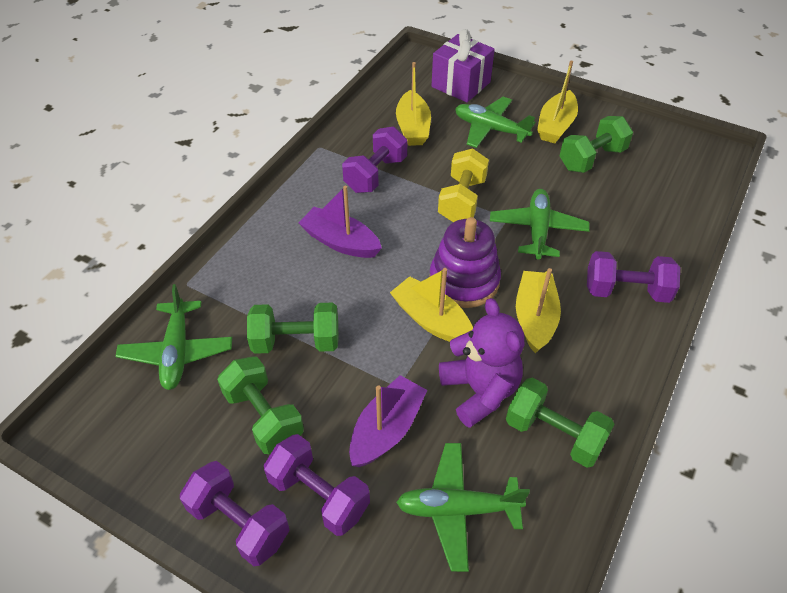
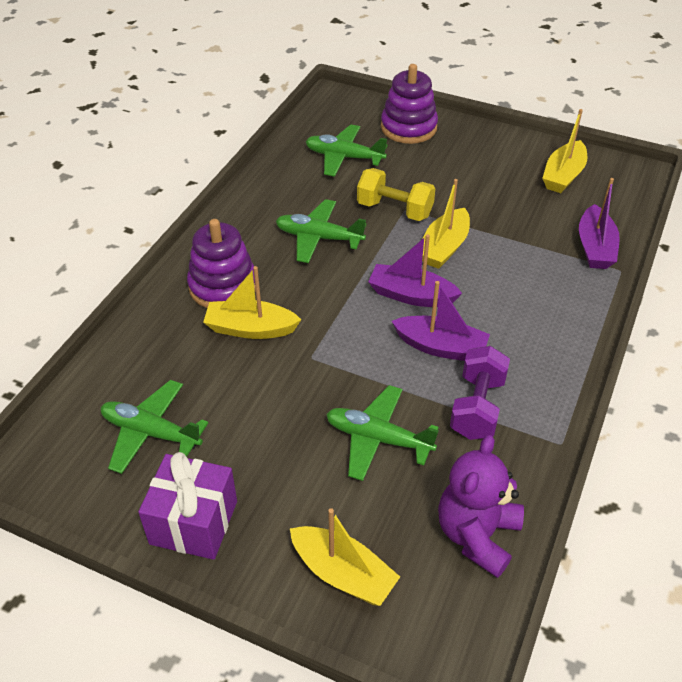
green dumbbell: 4 -> 0
purple boat: 2 -> 3
purple dumbbell: 4 -> 1
purple stacking toy: 1 -> 2

